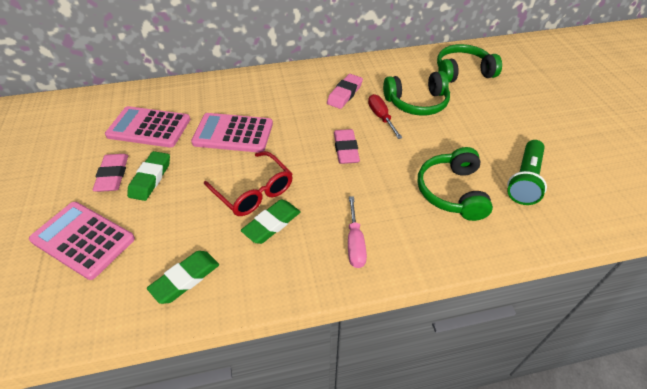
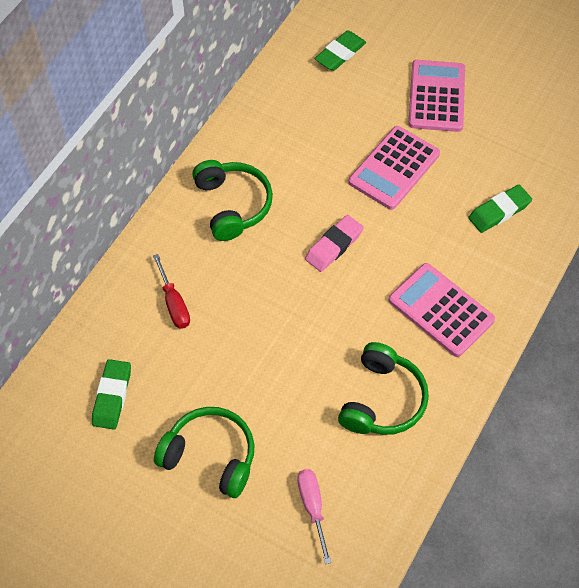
green flashlight: 1 -> 0
pink eraser: 3 -> 1
red glasses: 1 -> 0

